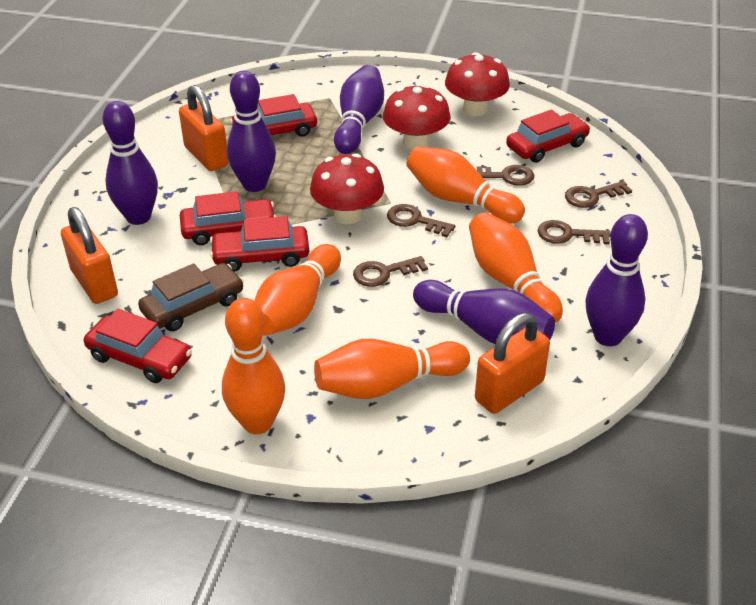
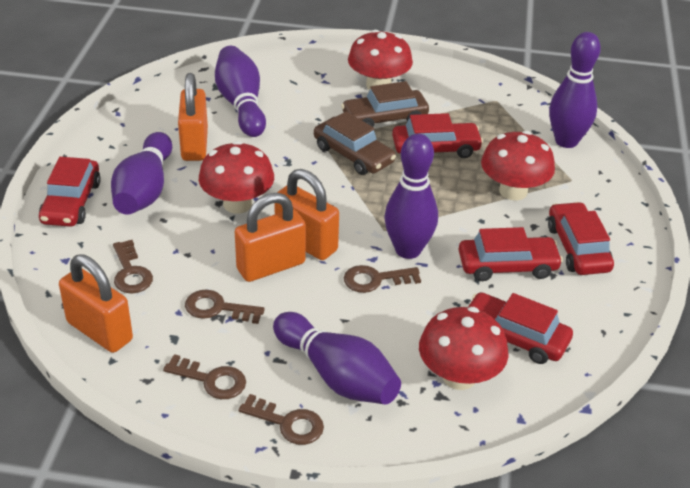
brown car: 1 -> 2
orange bowling pin: 5 -> 0
orange padlock: 3 -> 4
red mushroom: 3 -> 4

